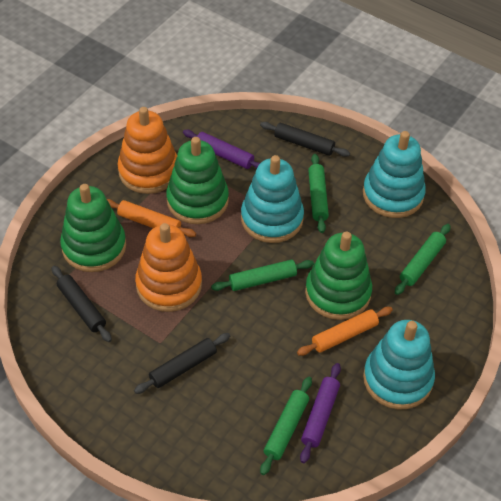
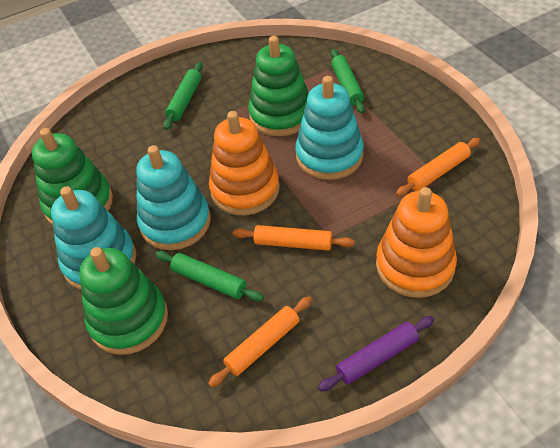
black rolling pin: 3 -> 0
green rolling pin: 4 -> 3
orange rolling pin: 2 -> 3
purple rolling pin: 2 -> 1

